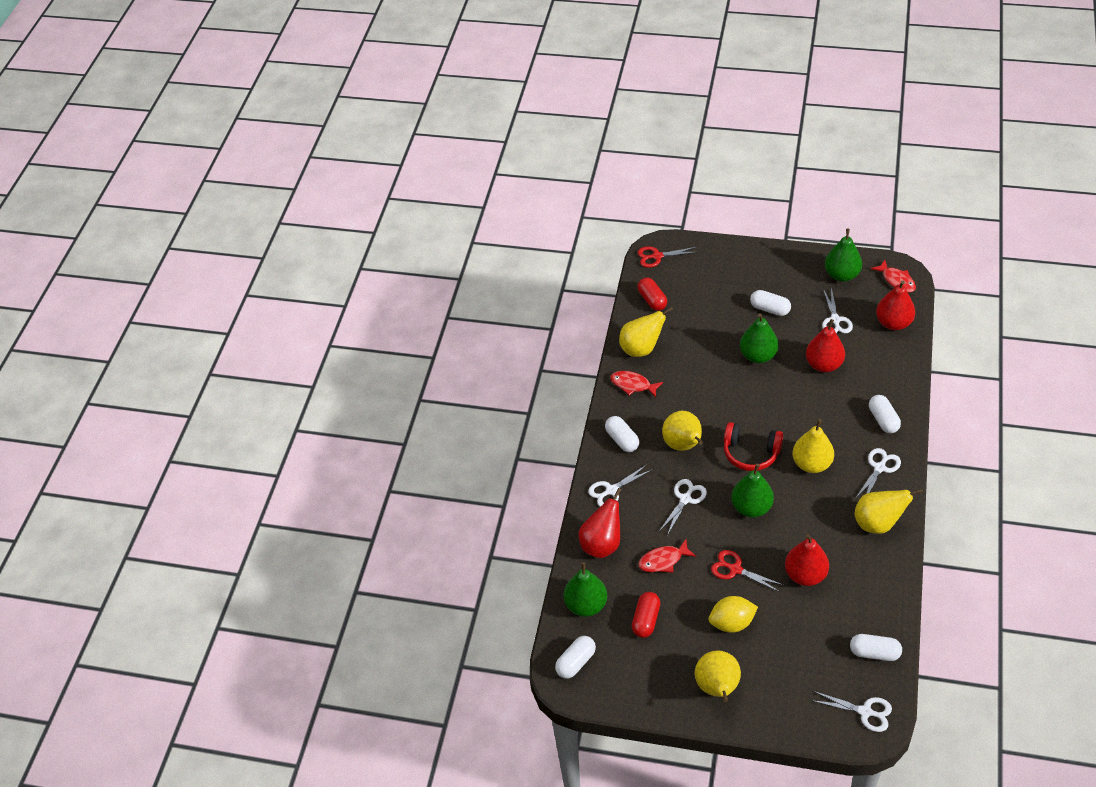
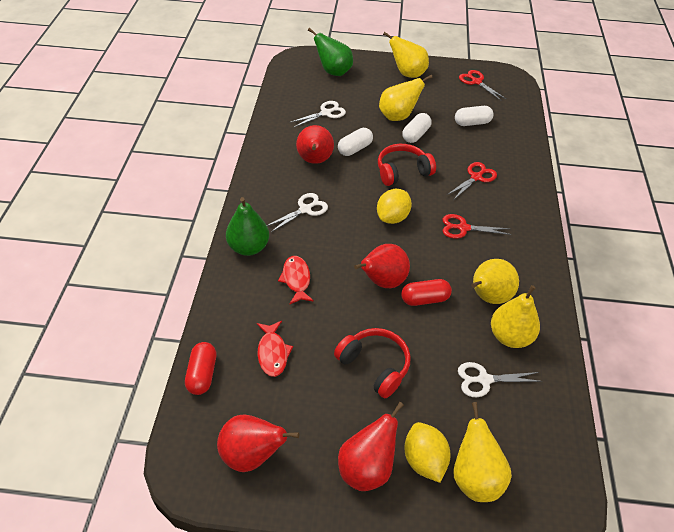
green pear: 4 -> 2
red fish: 3 -> 2
red headphones: 1 -> 2
red scissors: 2 -> 3
white capsule: 5 -> 3
white scissors: 5 -> 3
yellow lemon: 1 -> 2

